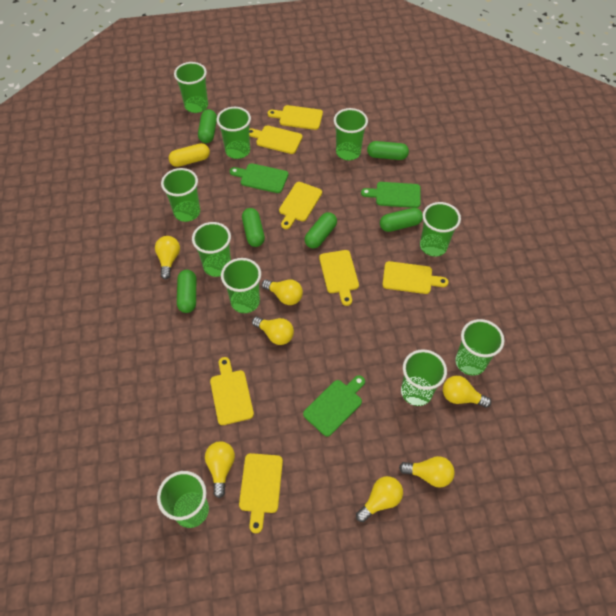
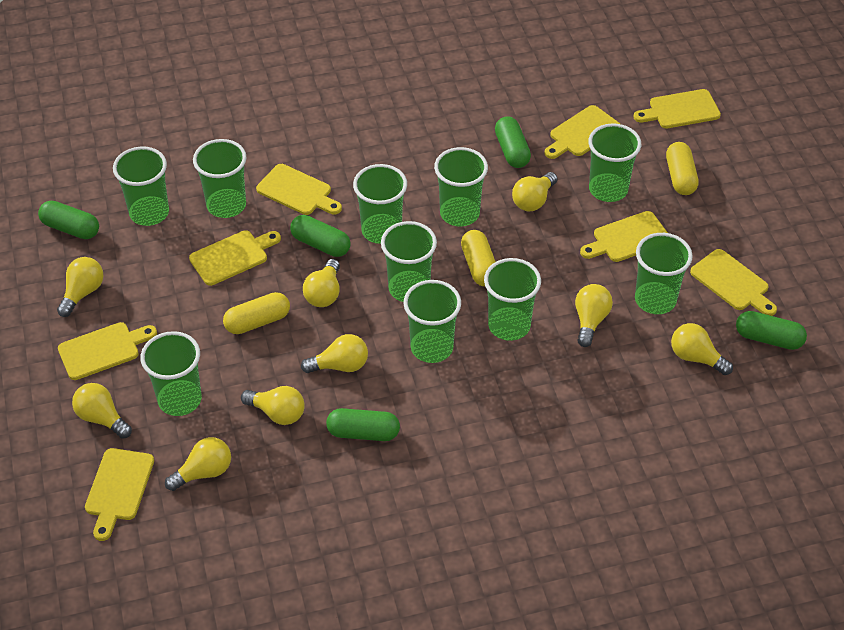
green capsule: 6 -> 5
green cutting board: 3 -> 0
yellow capsule: 1 -> 3
yellow cutting board: 7 -> 8
yellow light bulb: 7 -> 9

